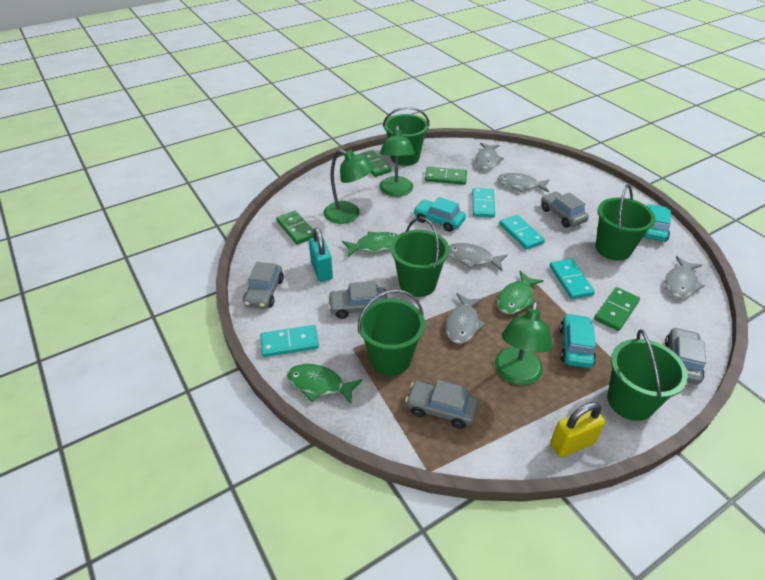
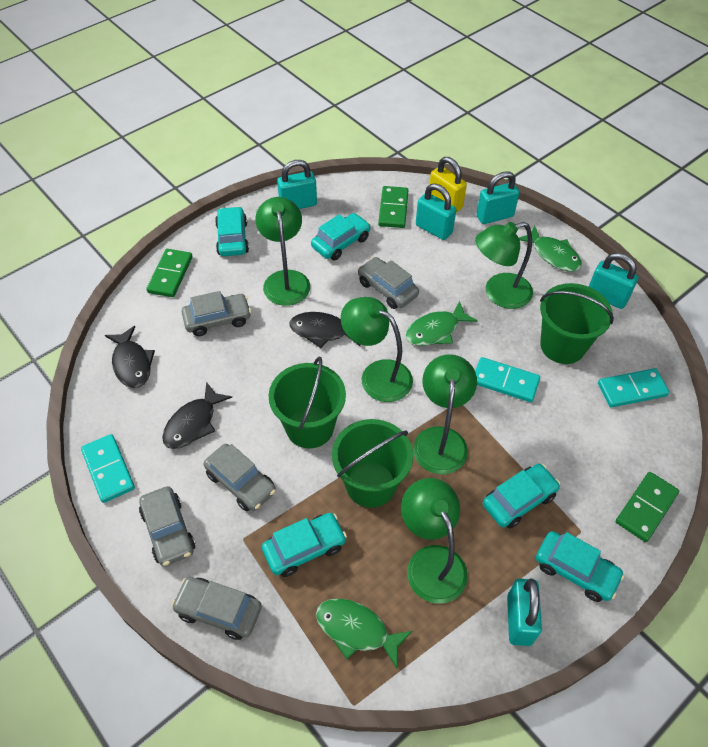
black fish: 0 -> 3
green bucket: 5 -> 3
green domino: 4 -> 3
green lamp: 3 -> 5
grey fish: 5 -> 0
turquoise car: 3 -> 5
turquoise domino: 4 -> 3
turquoise padlock: 1 -> 5

